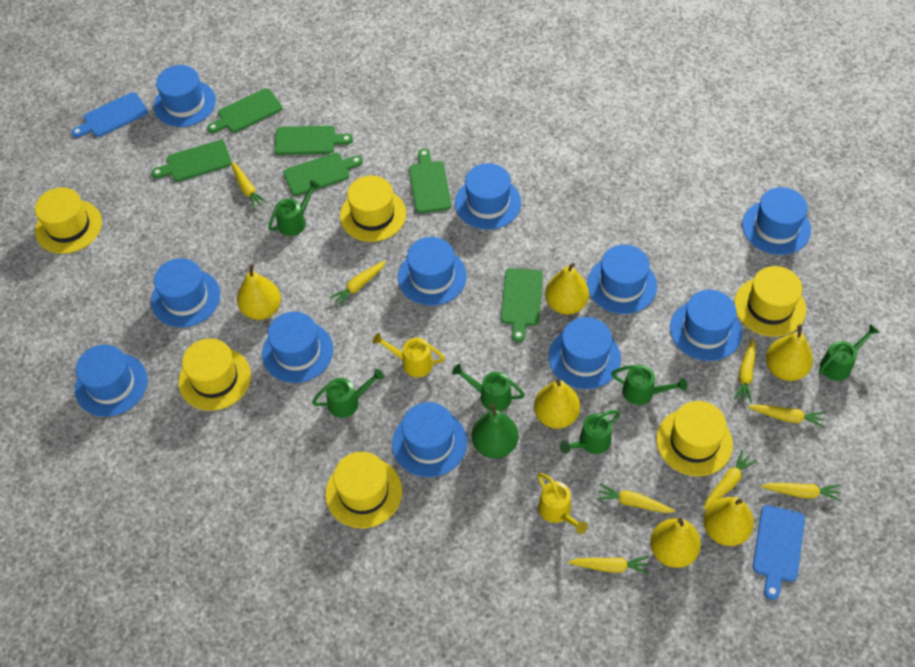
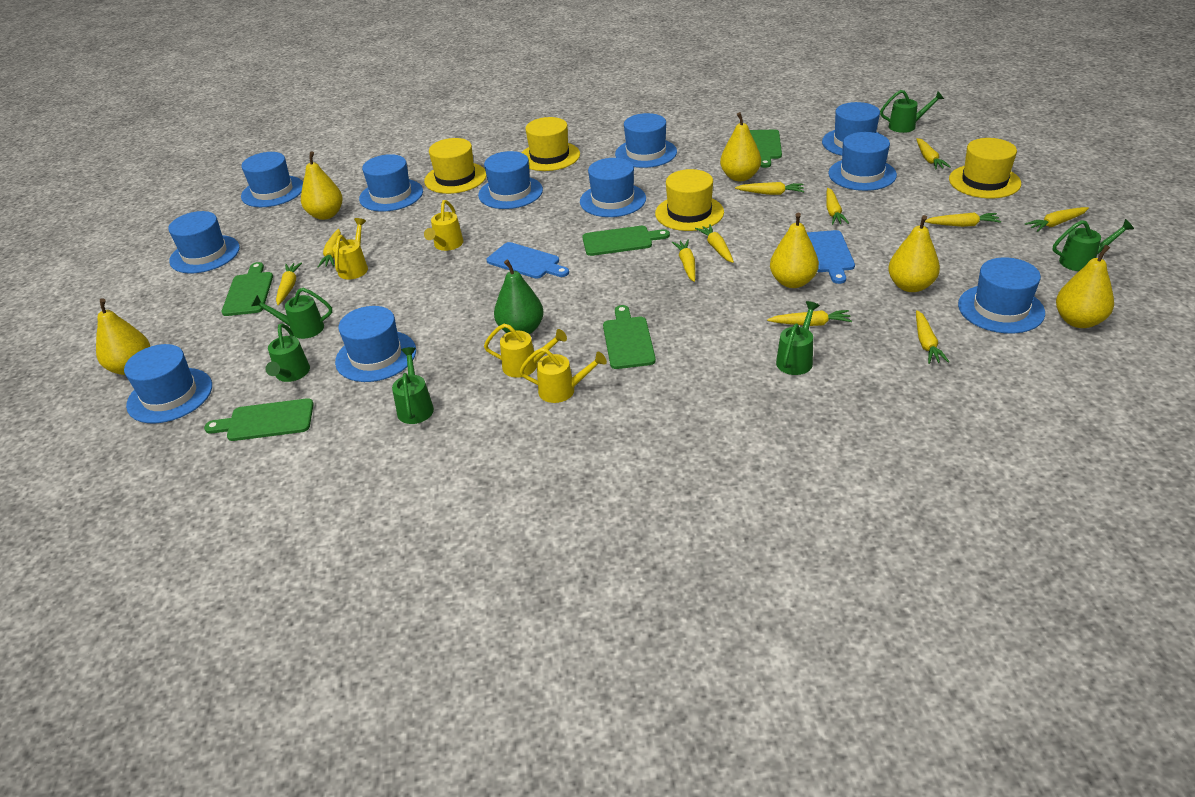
green cutting board: 6 -> 5
yellow carrot: 8 -> 11
yellow hat: 6 -> 4
yellow watering can: 2 -> 4

